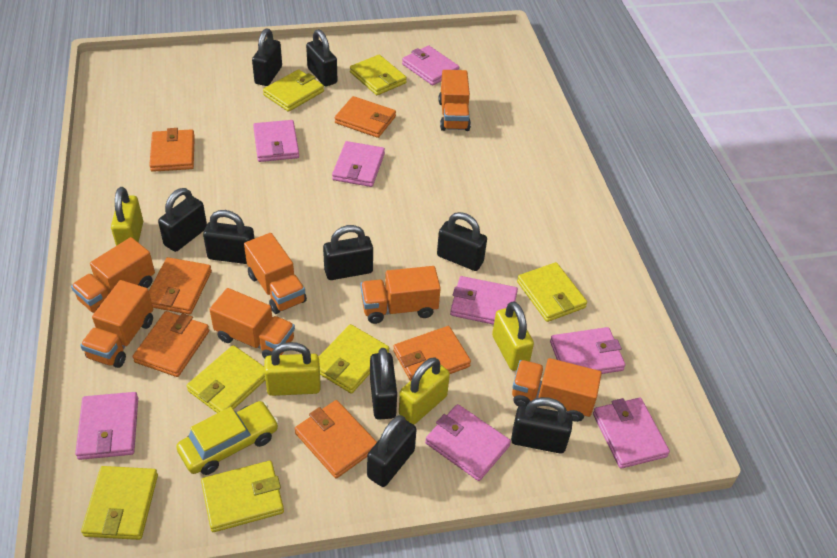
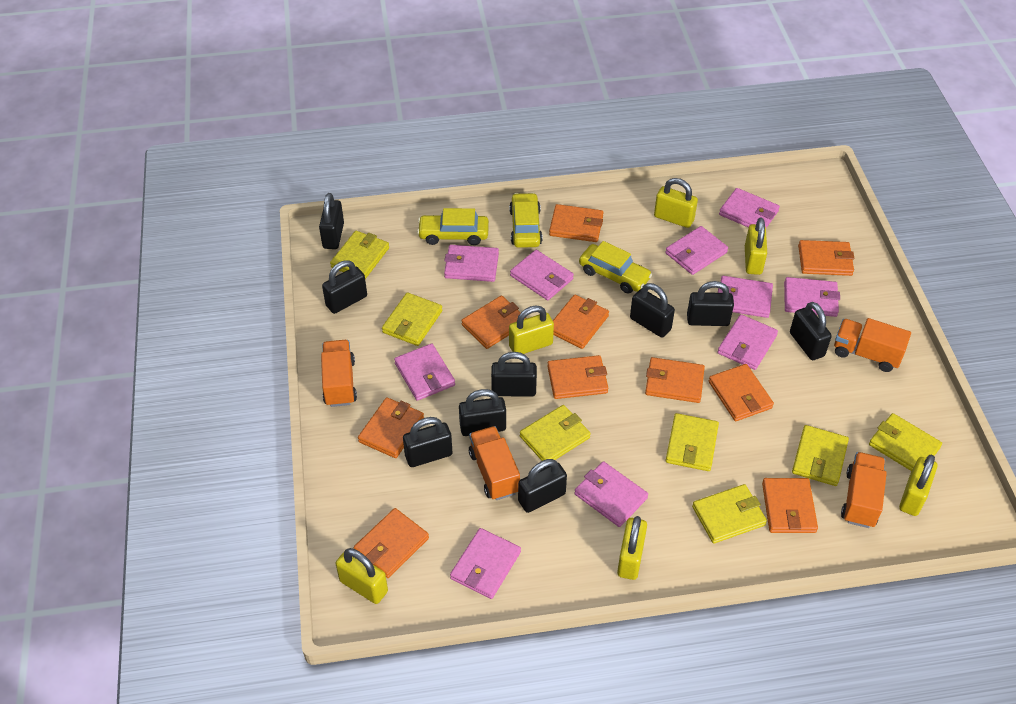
orange truck: 7 -> 4
orange wallet: 6 -> 10
pink wallet: 8 -> 10
yellow car: 1 -> 3
yellow padlock: 4 -> 6

